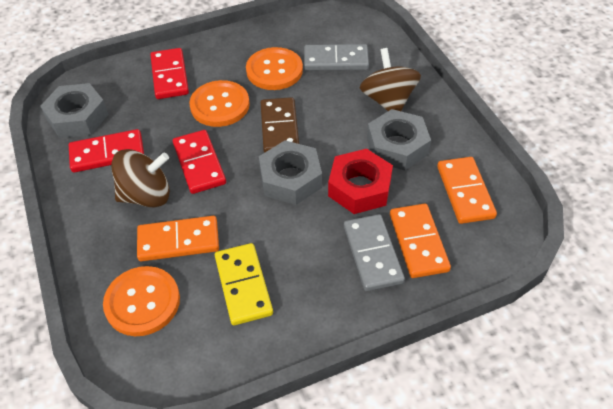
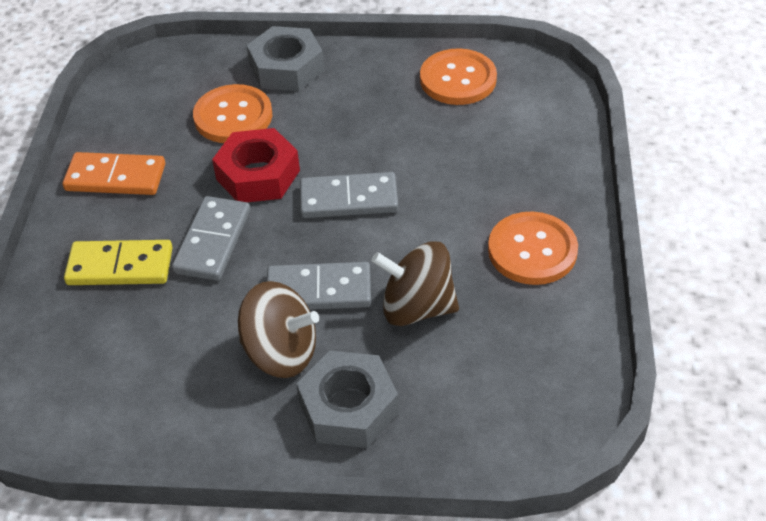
brown domino: 1 -> 0
grey domino: 2 -> 3
grey nut: 3 -> 2
orange domino: 3 -> 1
red domino: 3 -> 0

